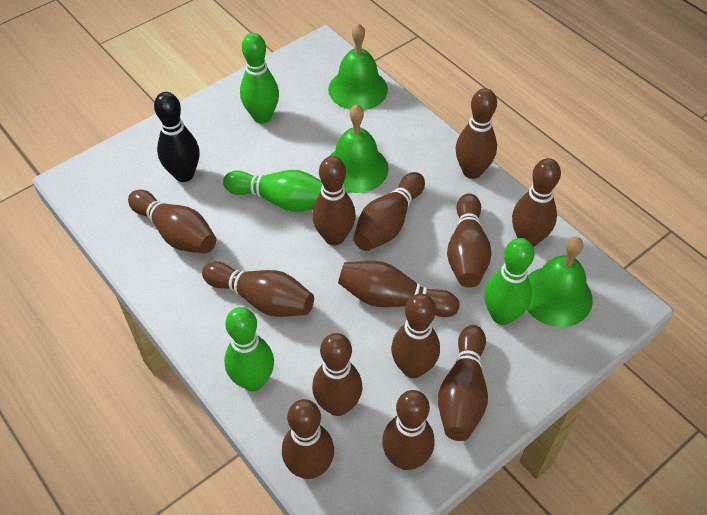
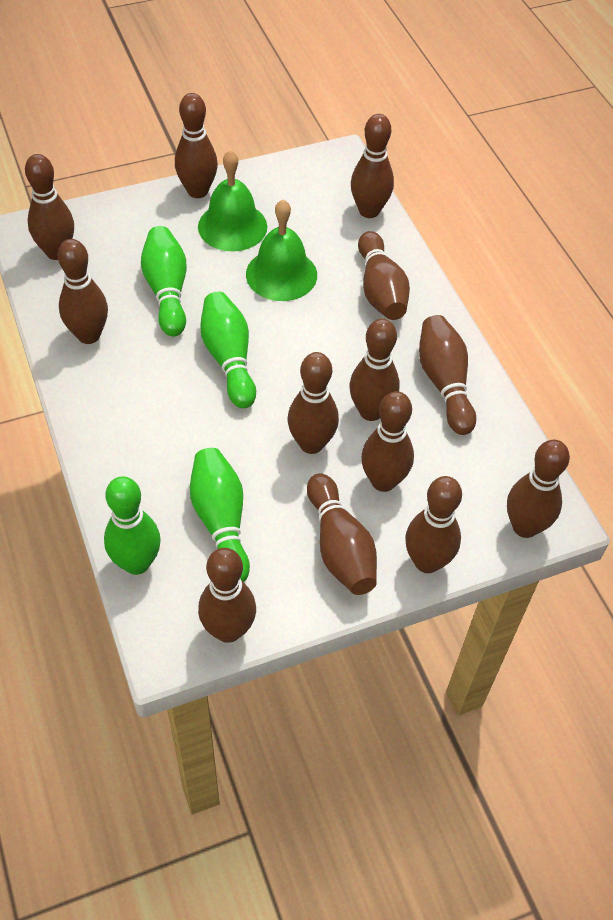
black bowling pin: 1 -> 0
green bell: 3 -> 2

